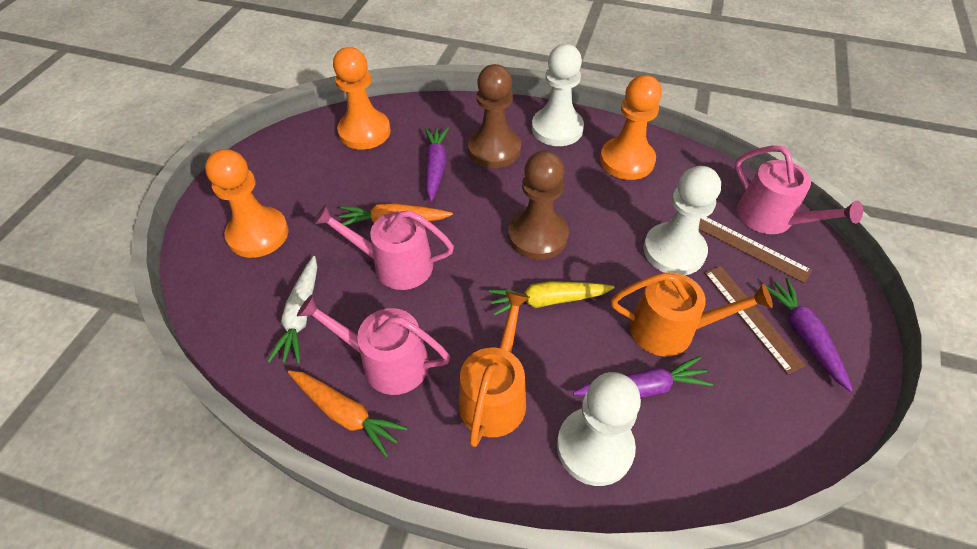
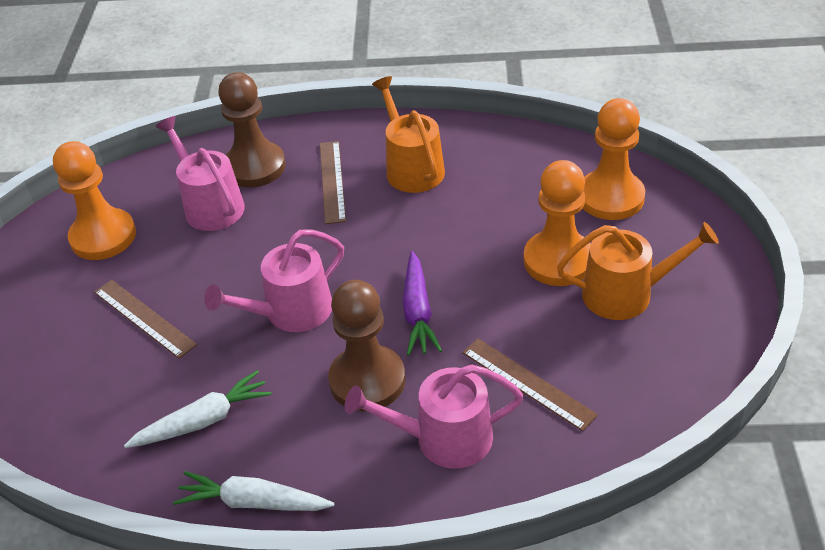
brown ruler: 2 -> 3
orange carrot: 2 -> 0
purple carrot: 3 -> 1
white carrot: 1 -> 2
white pawn: 3 -> 0
yellow carrot: 1 -> 0

